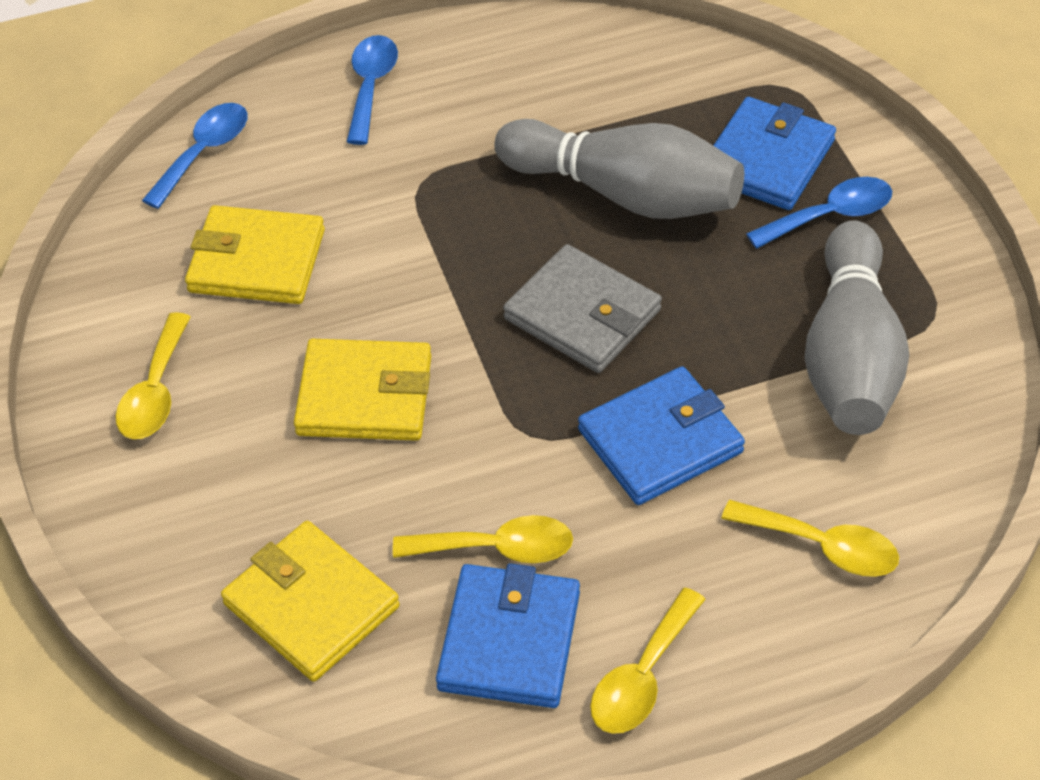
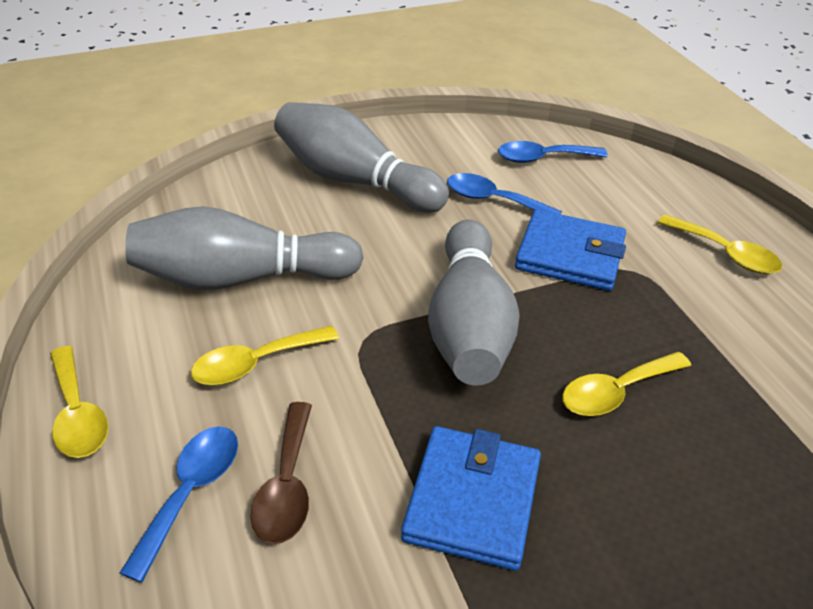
blue wallet: 3 -> 2
brown spoon: 0 -> 1
grey bowling pin: 2 -> 3
grey wallet: 1 -> 0
yellow wallet: 3 -> 0

